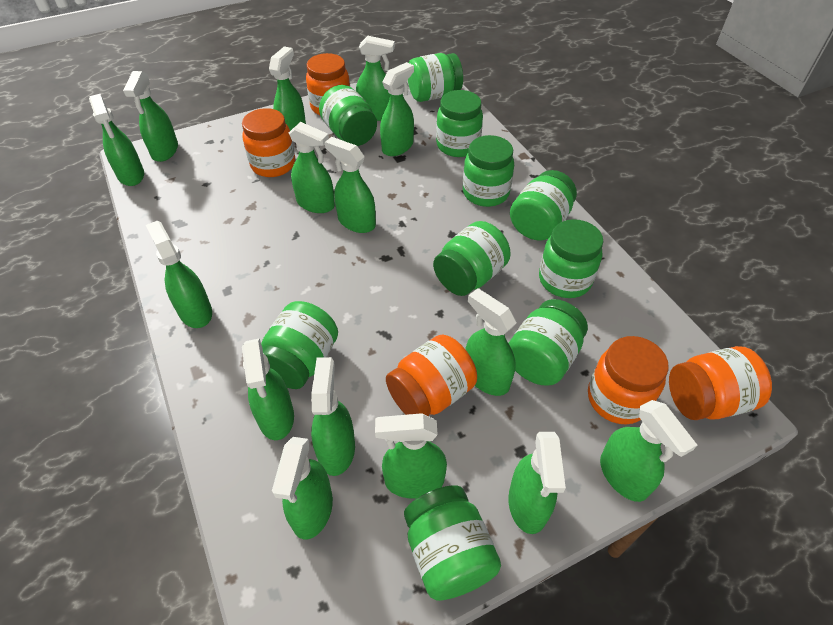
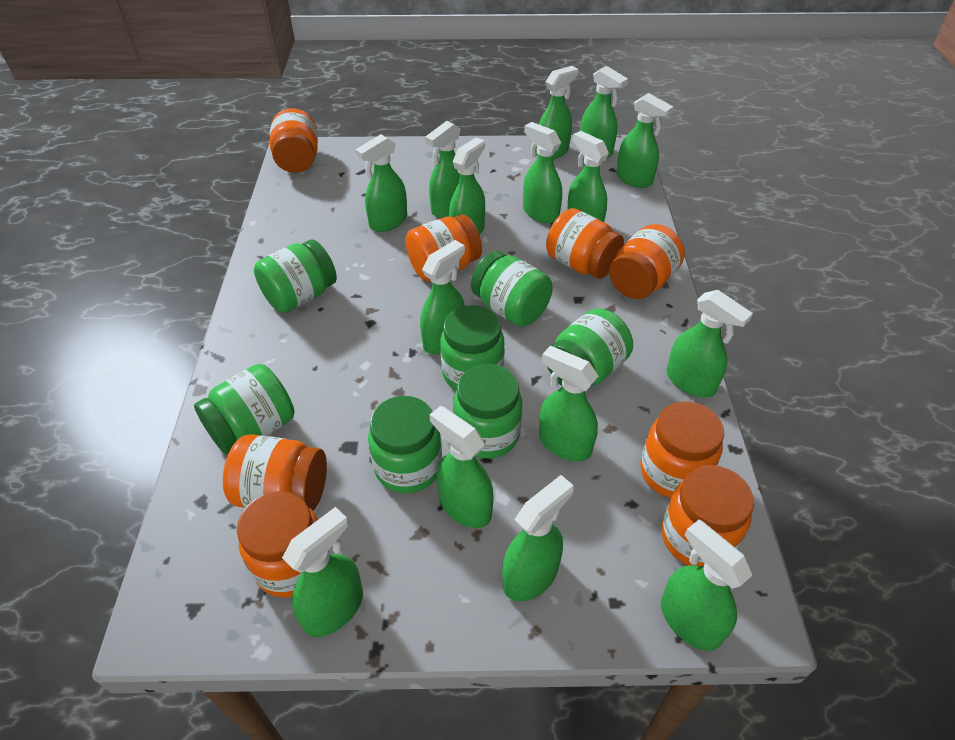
green jar: 10 -> 7
orange jar: 5 -> 8

